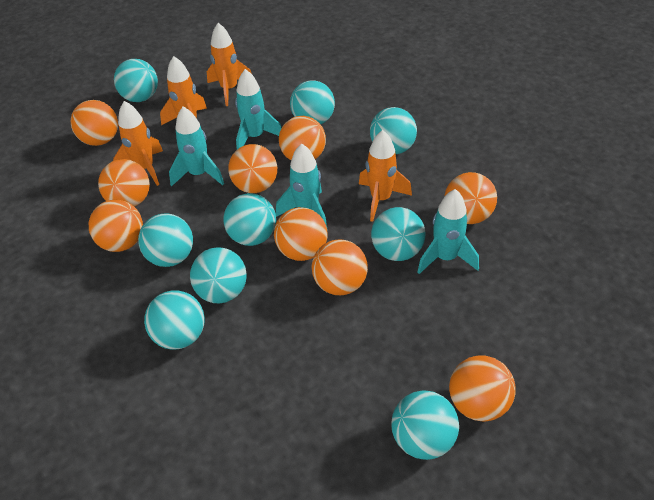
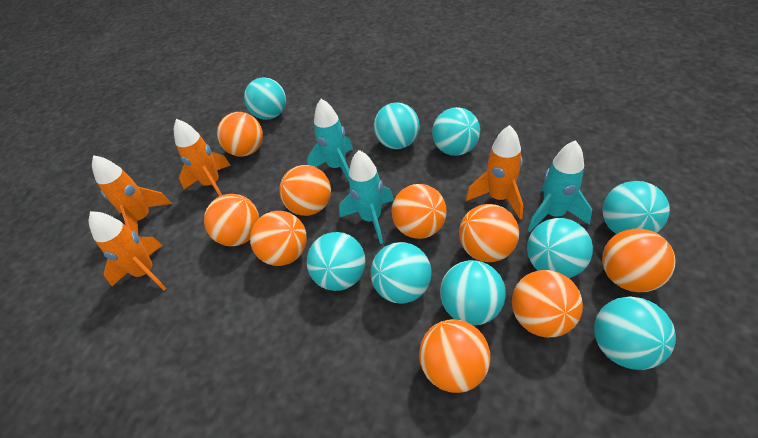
turquoise rocket: 4 -> 3

